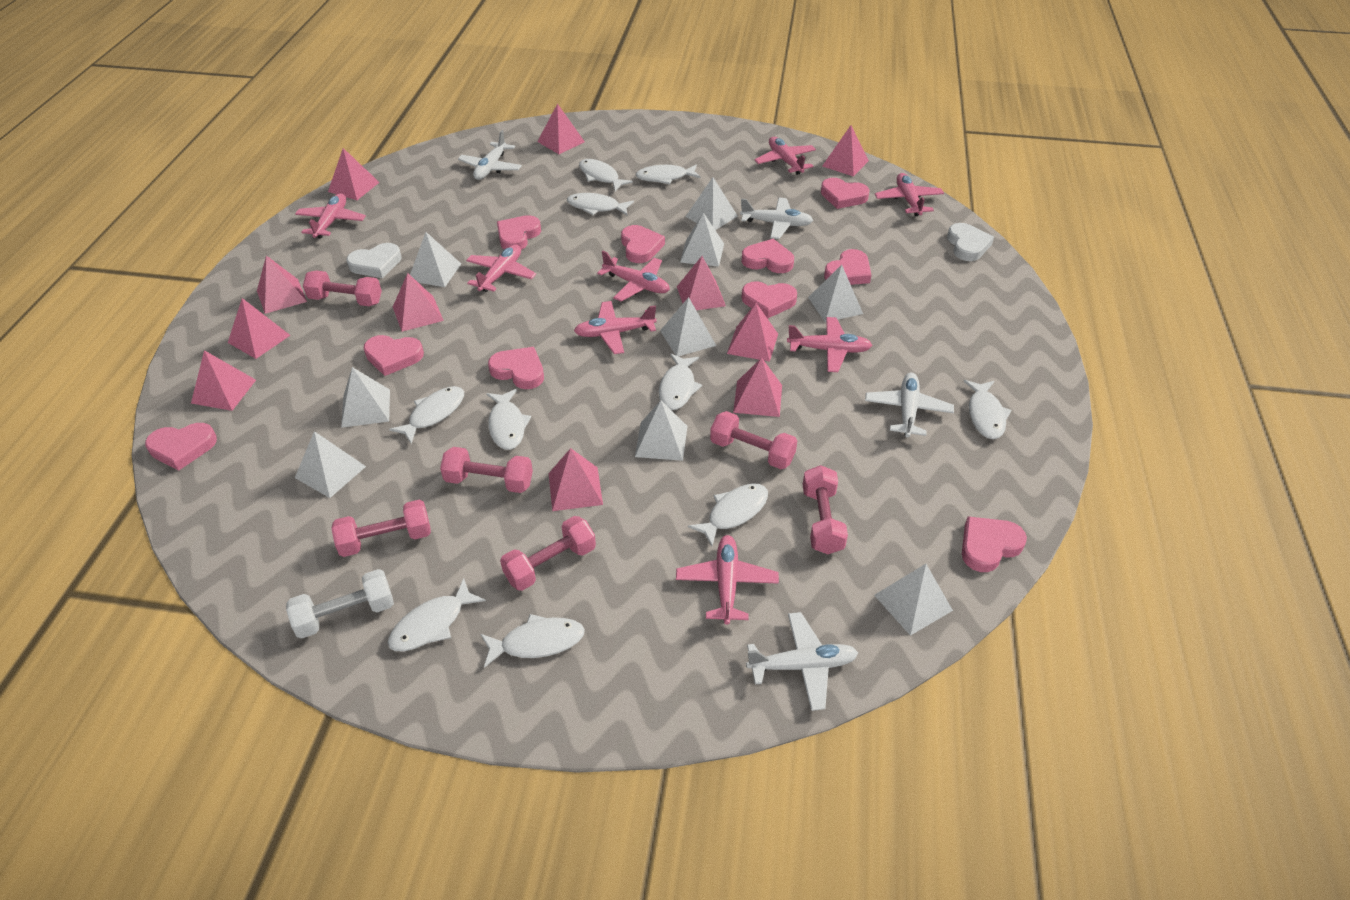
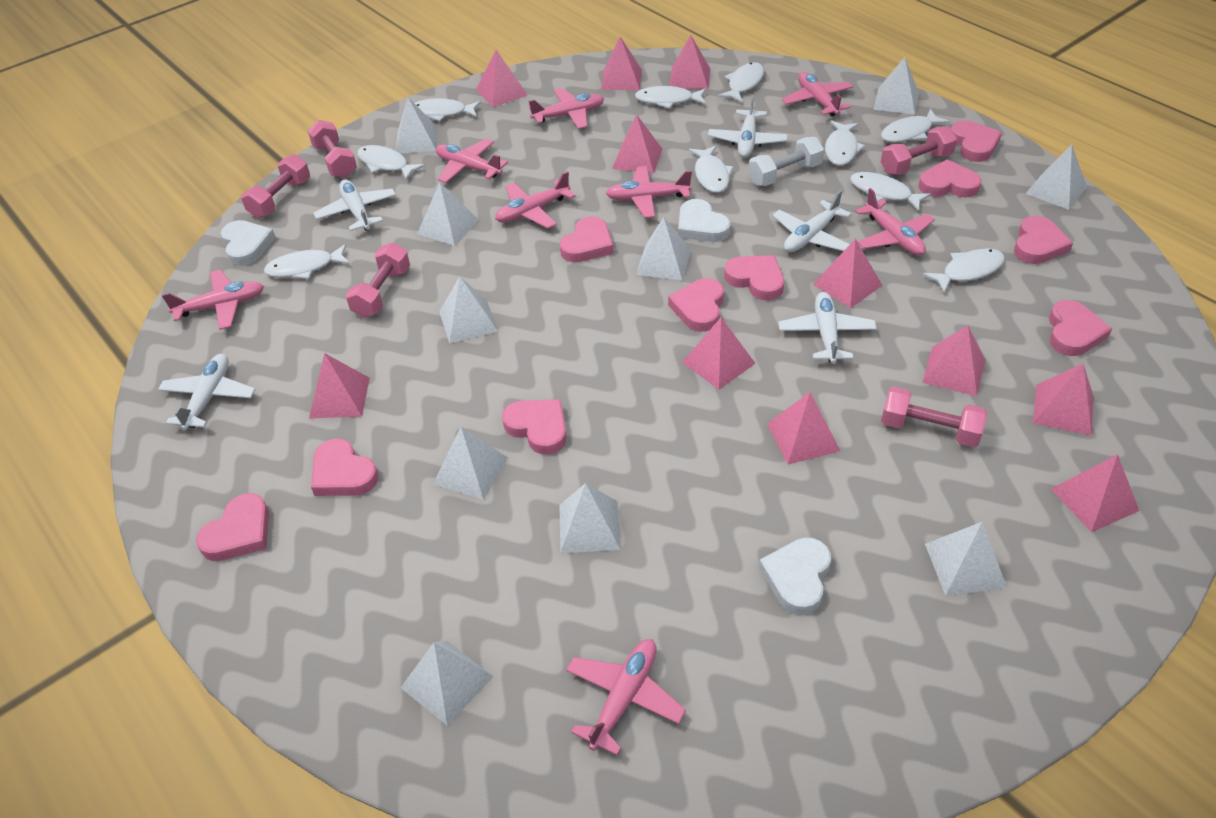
pink dumbbell: 6 -> 5
white heart: 2 -> 3
white plane: 4 -> 5
white pyramid: 9 -> 10

